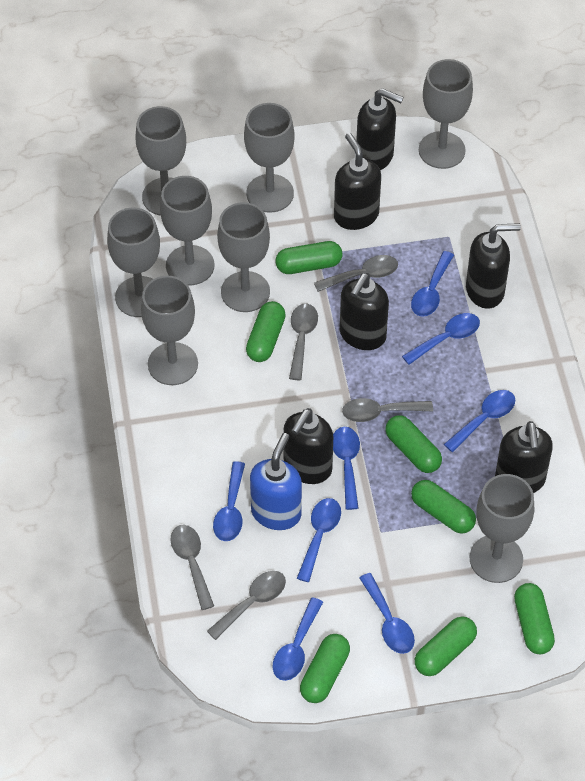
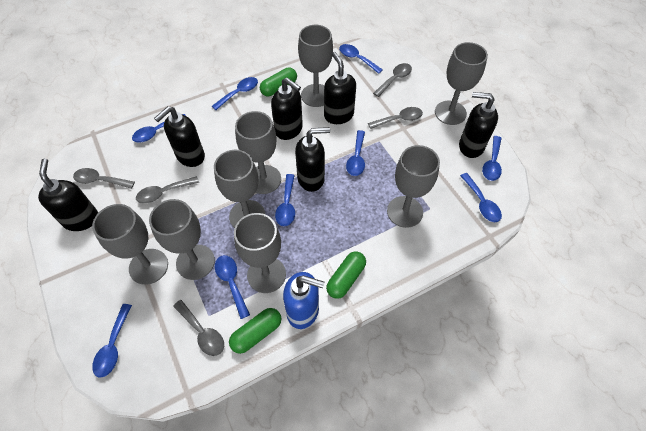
blue spoon: 8 -> 9
green capsule: 7 -> 3

